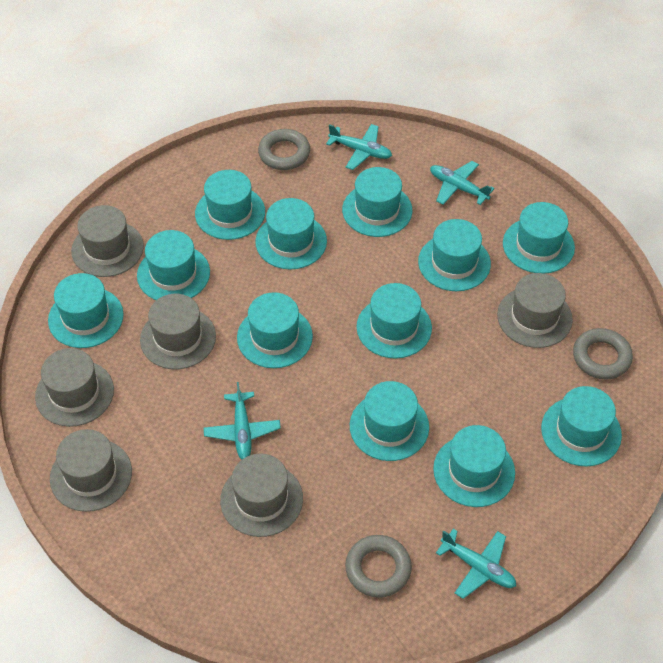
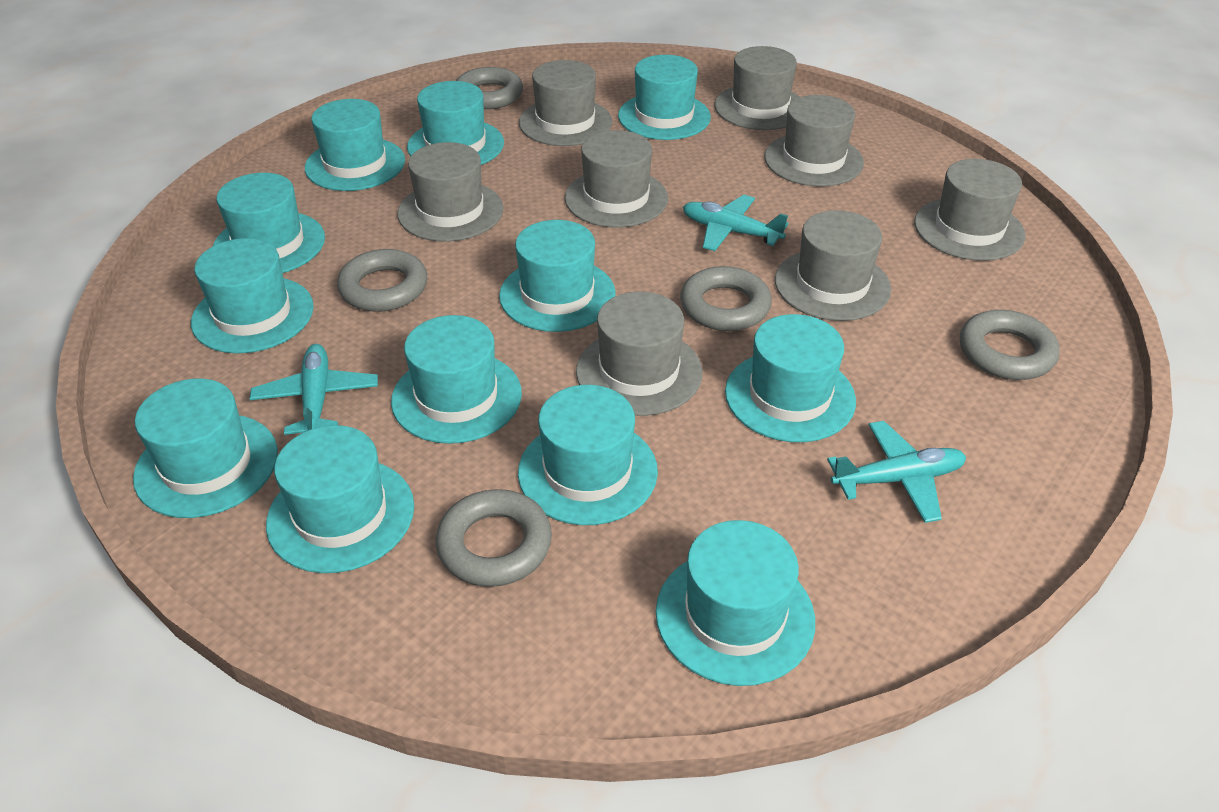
grey hat: 6 -> 8
grey ring: 3 -> 5
turquoise plane: 4 -> 3

